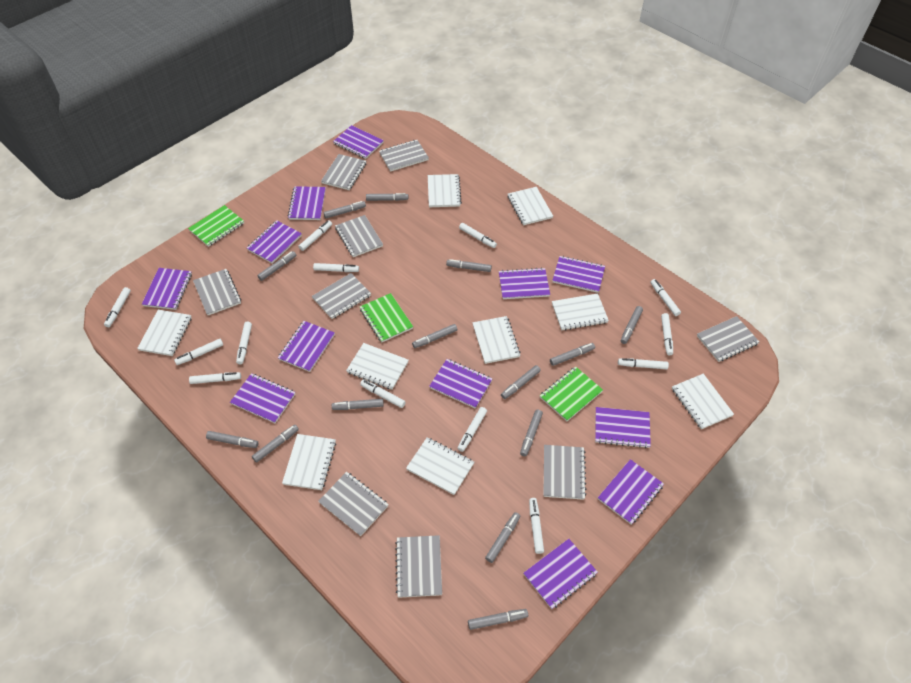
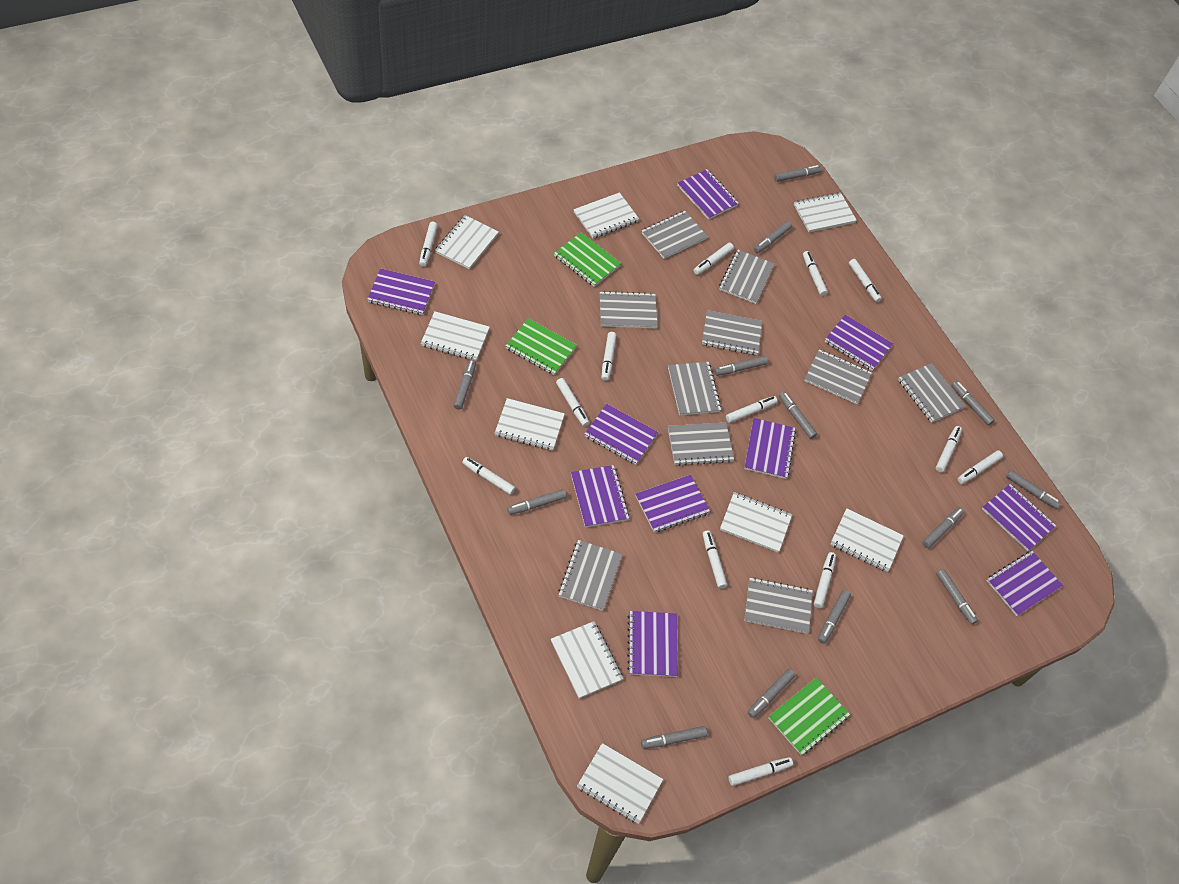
grey marker: 14 -> 13
grey notebook: 9 -> 10
purple notebook: 12 -> 10

